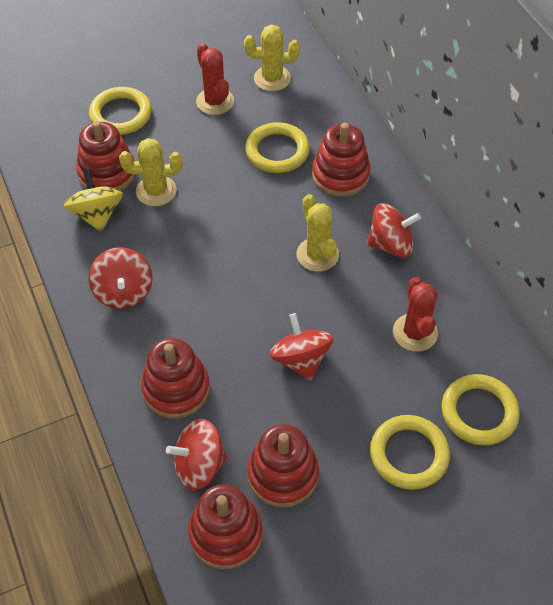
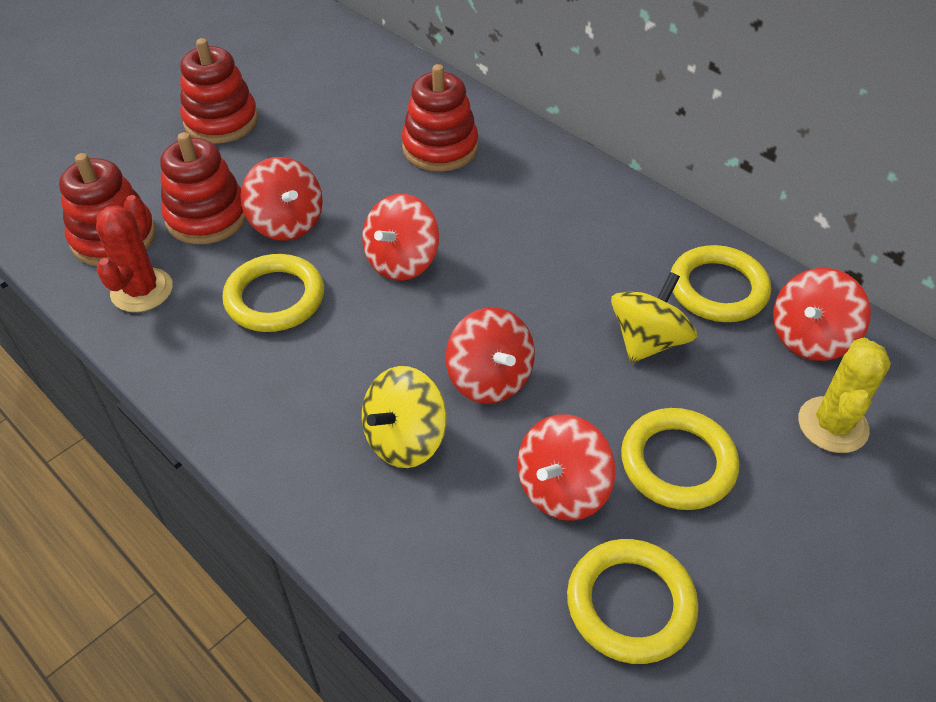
red cactus: 2 -> 1
red spinning top: 4 -> 5
red stacking toy: 5 -> 4
yellow cactus: 3 -> 1
yellow spinning top: 1 -> 2

